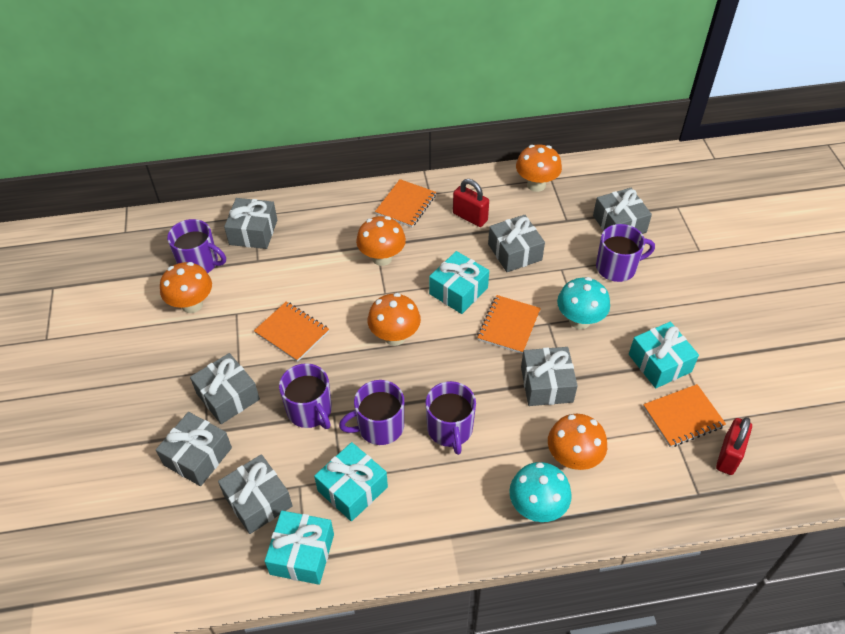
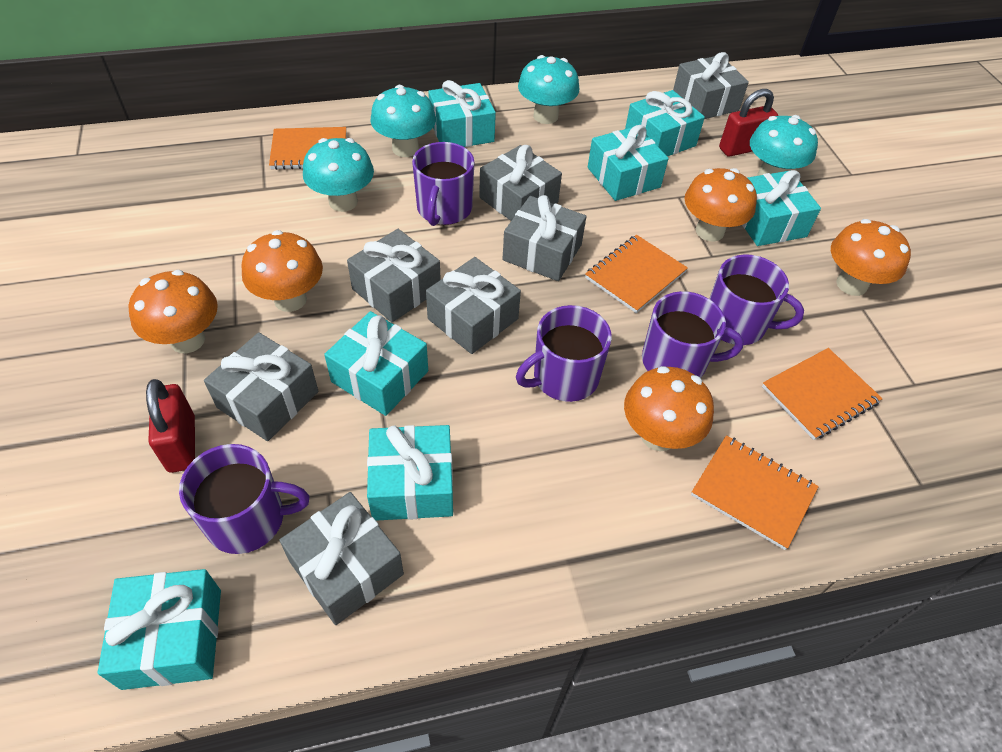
turquoise gift: 4 -> 7
turquoise mushroom: 2 -> 4

